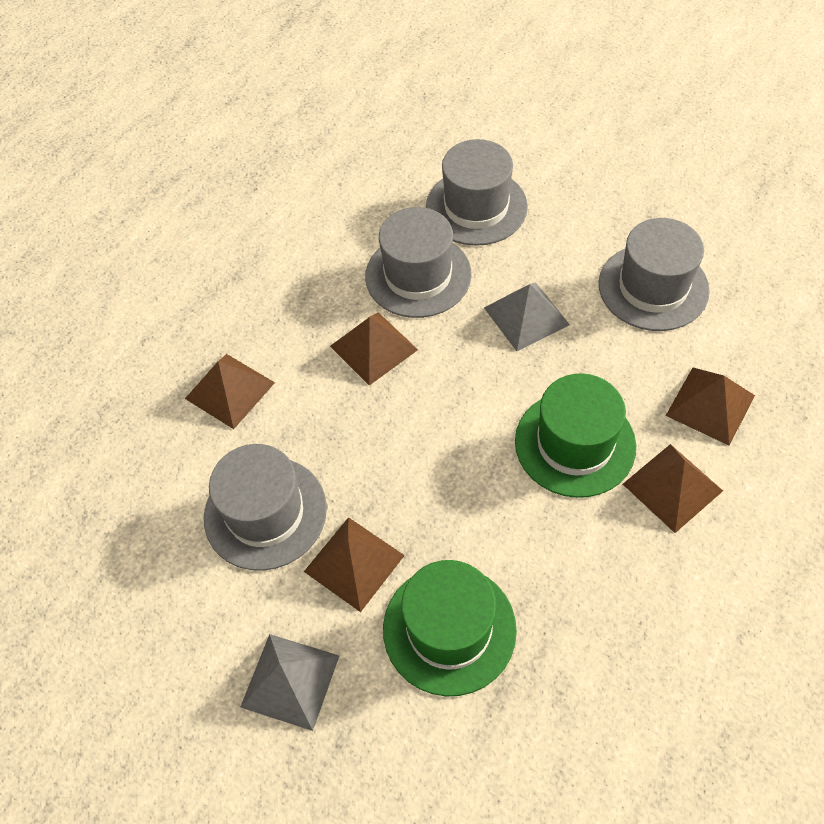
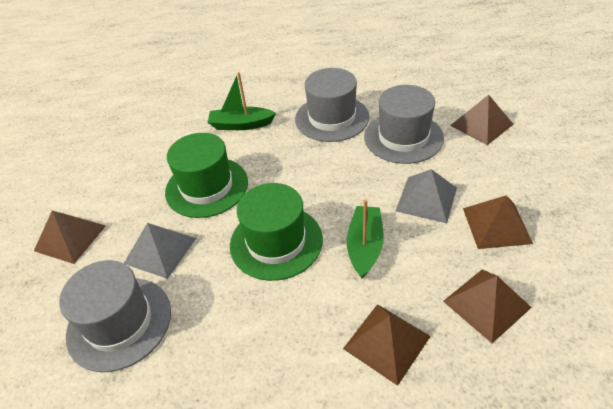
green boat: 0 -> 2
grey hat: 4 -> 3

